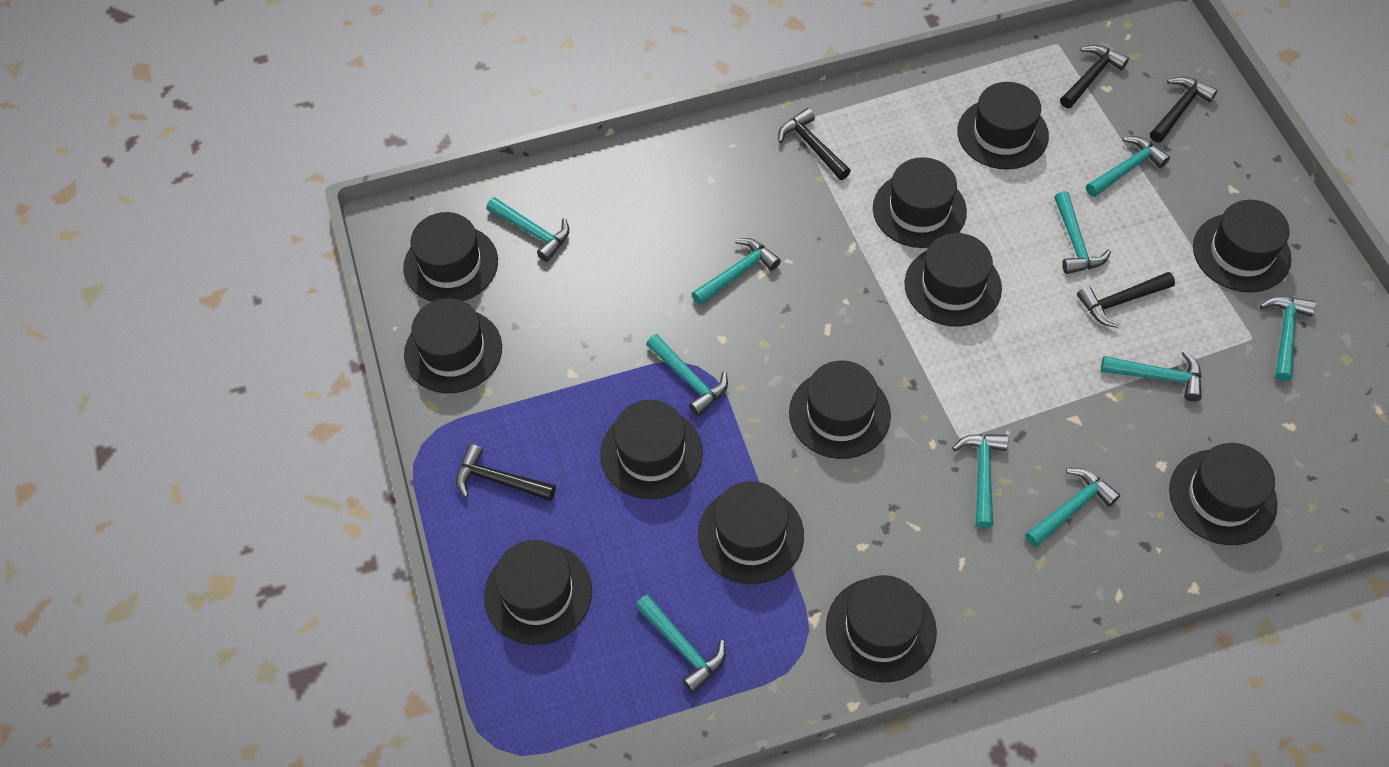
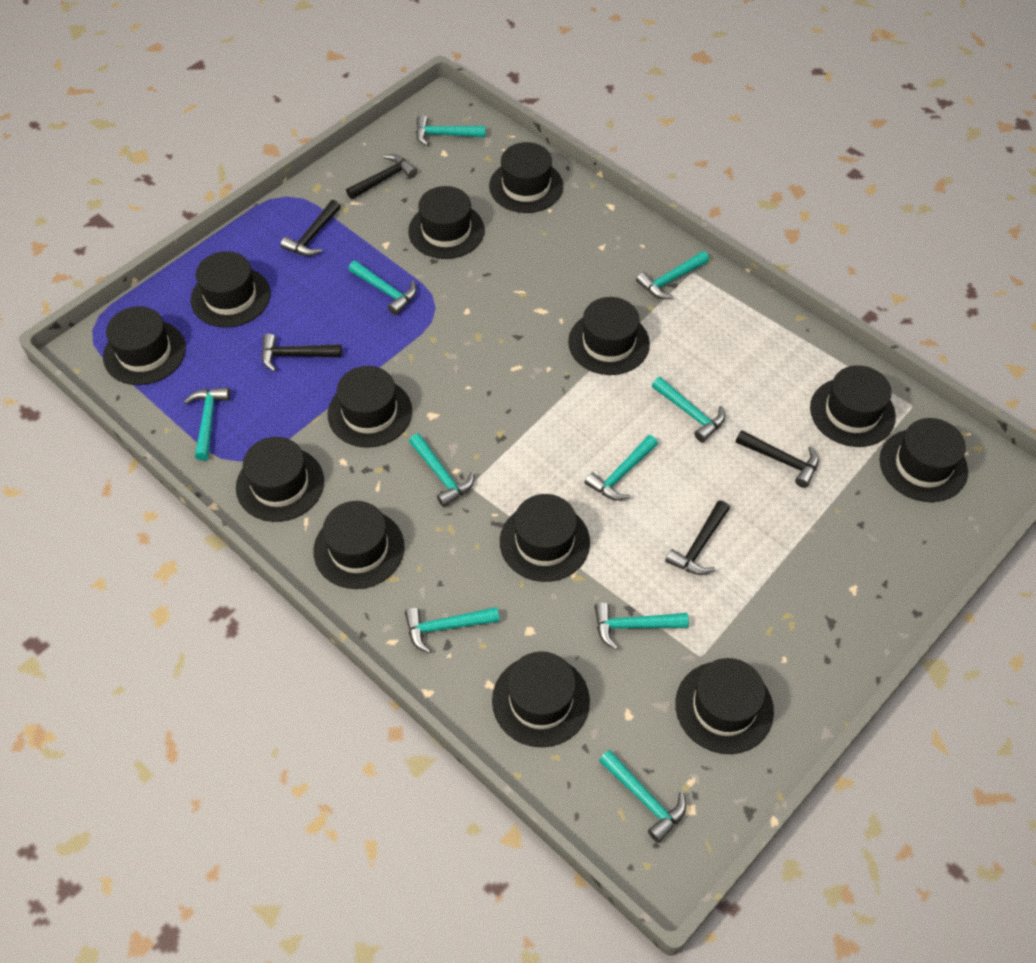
black hat: 12 -> 13

